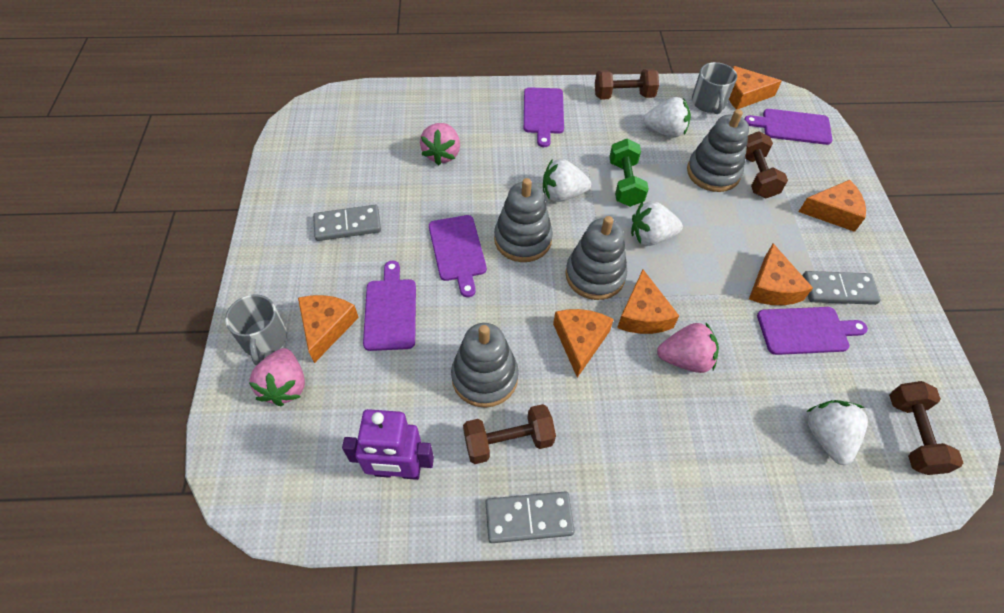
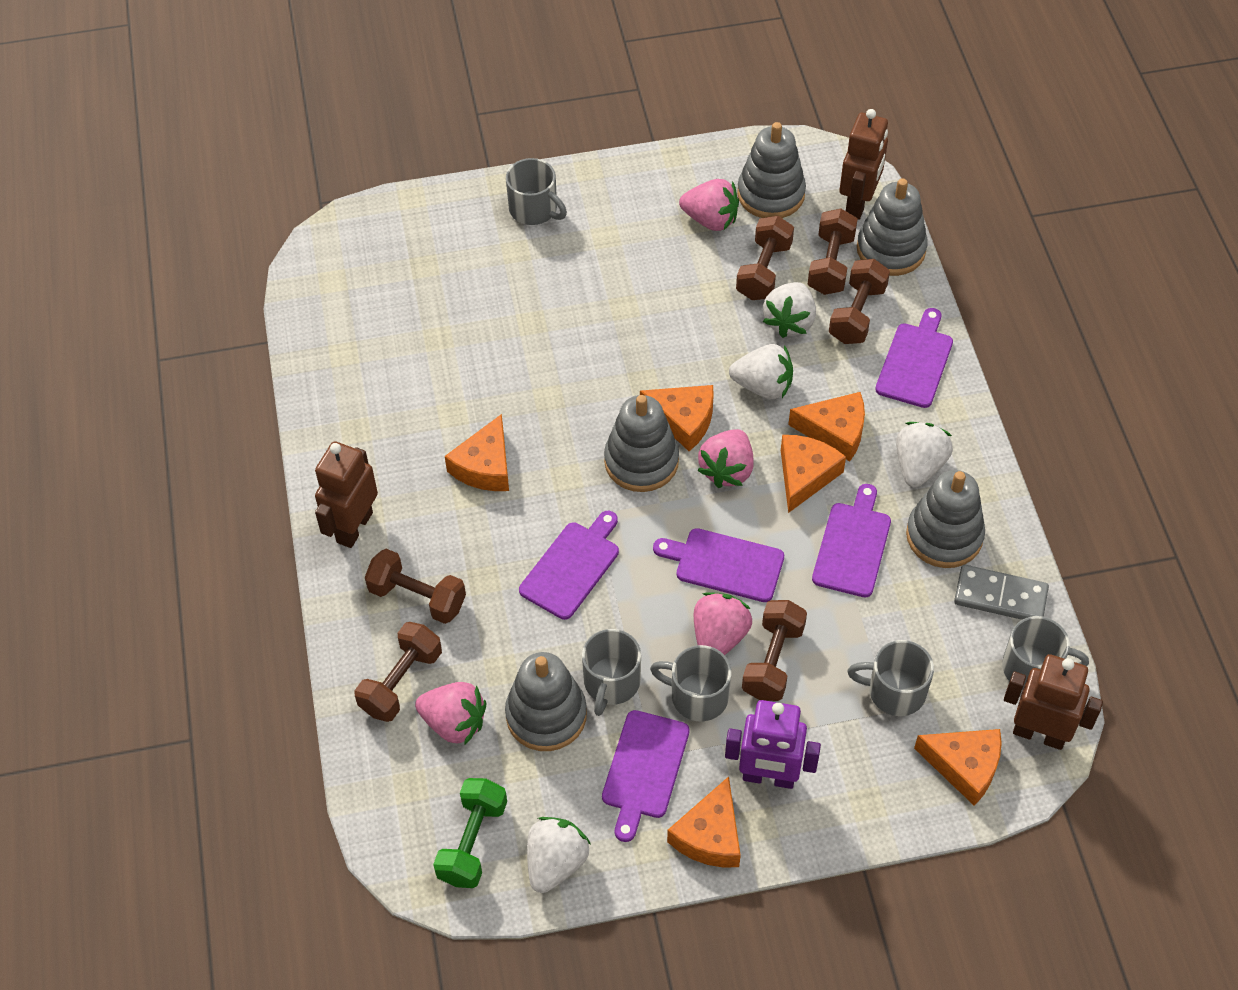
brown dumbbell: 4 -> 6
brown robot: 0 -> 3
grey domino: 3 -> 1
grey mug: 2 -> 5
grey stacking toy: 4 -> 5
pink strawberry: 3 -> 4

